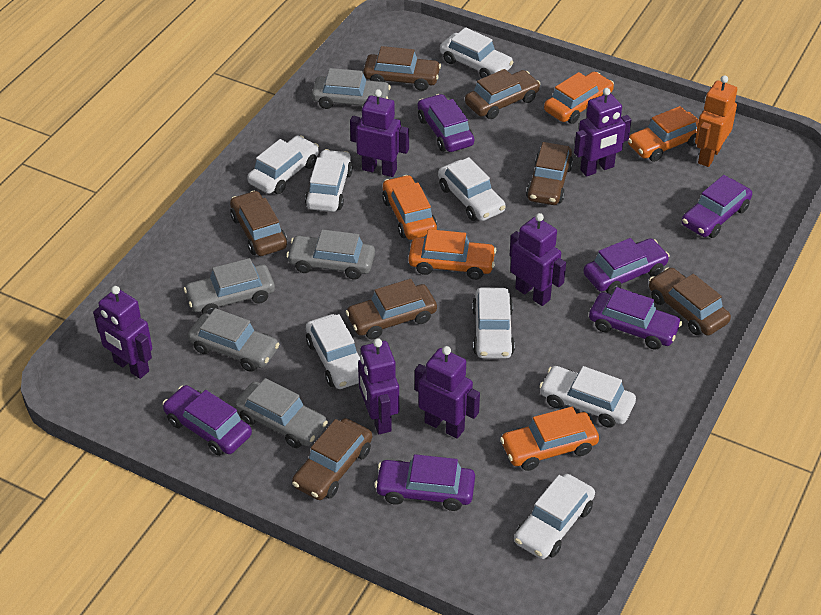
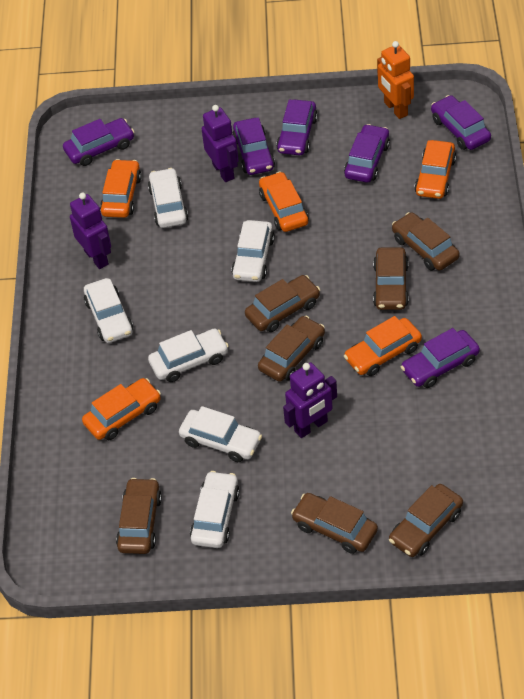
grey car: 5 -> 0
purple robot: 6 -> 3
white car: 8 -> 6

